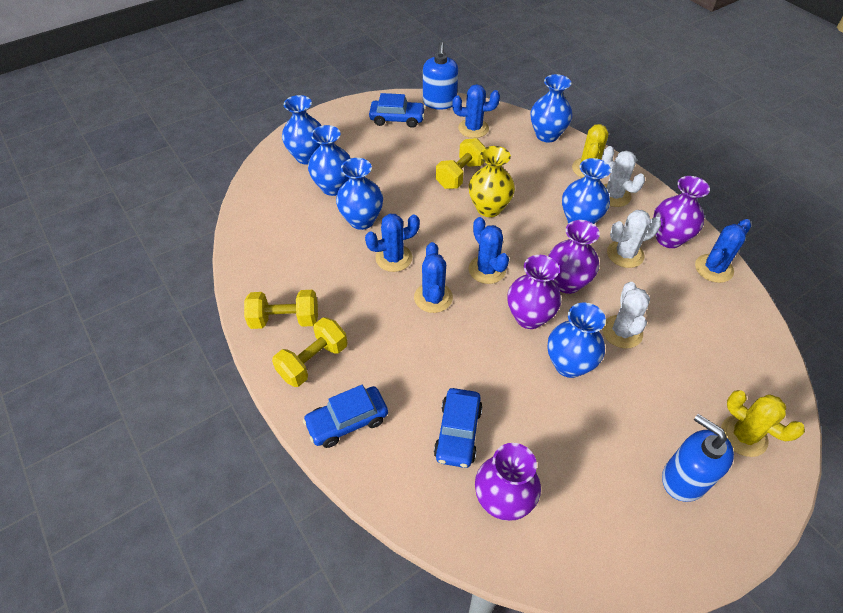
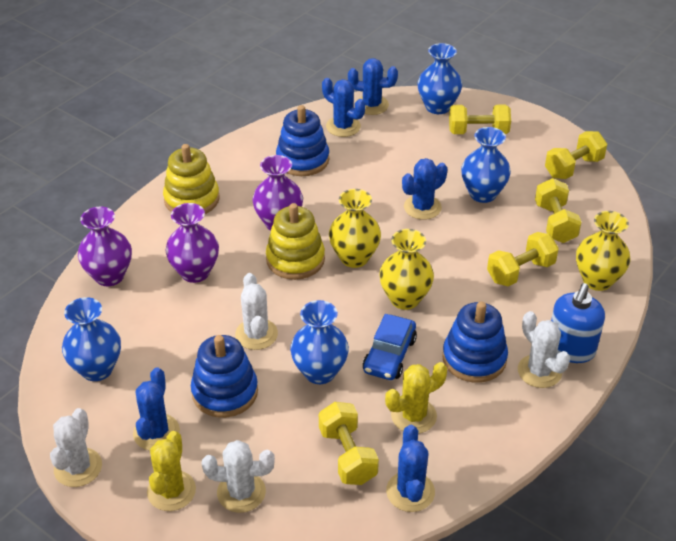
blue car: 3 -> 1
blue soap dispenser: 2 -> 1
blue stacking toy: 0 -> 3
blue vase: 6 -> 4
purple vase: 4 -> 3
white cactus: 3 -> 4
yellow dumbbell: 3 -> 5
yellow stacking toy: 0 -> 2
yellow vase: 1 -> 3

